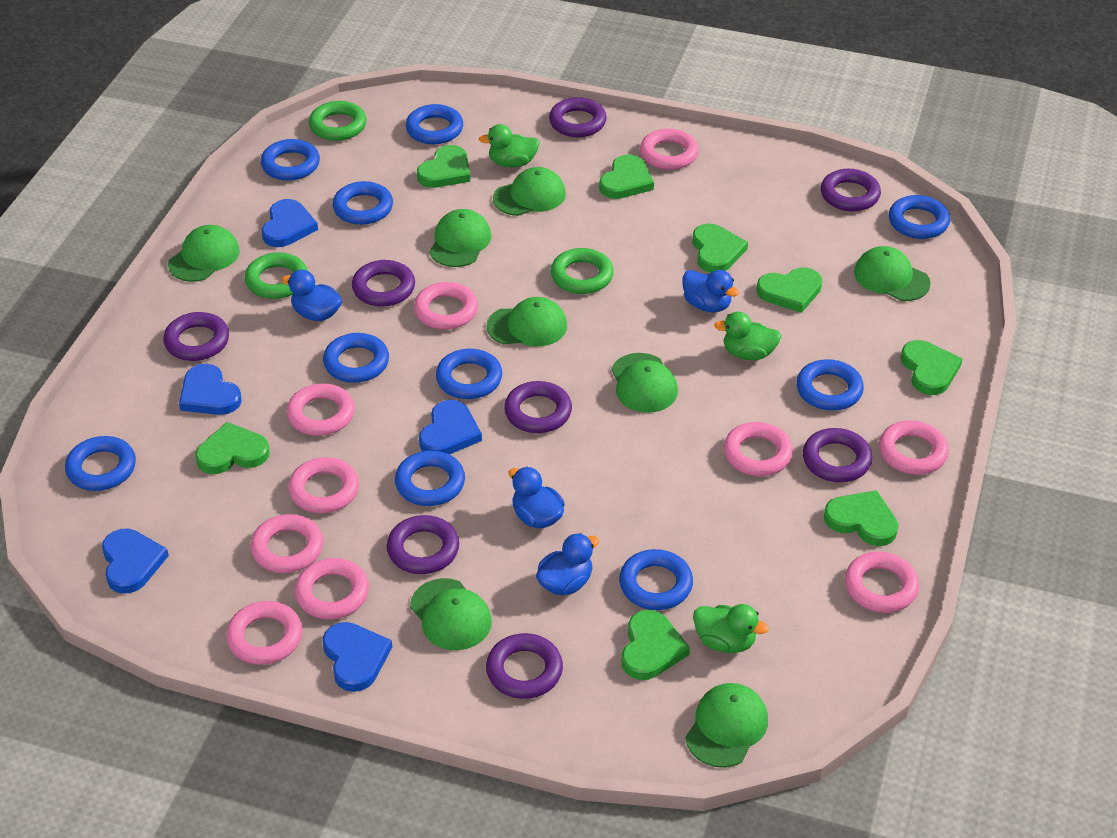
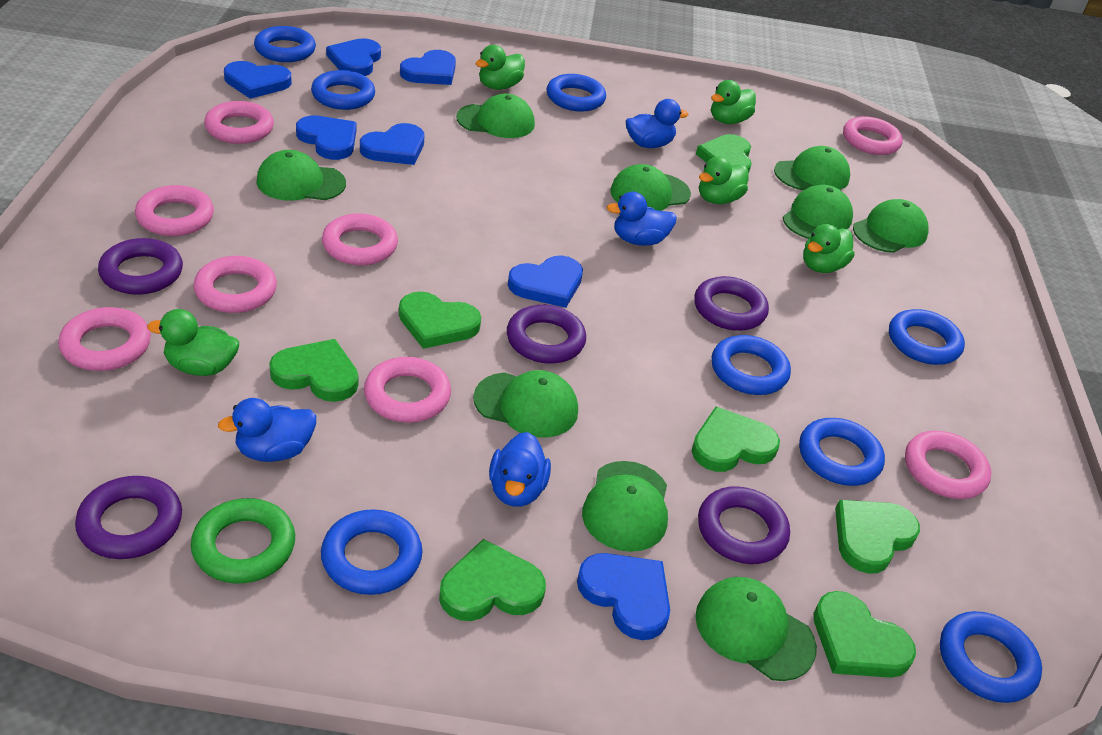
blue heart: 5 -> 7
blue ring: 10 -> 8
green cap: 8 -> 9
green duck: 3 -> 5
green heart: 8 -> 7
green ring: 3 -> 1
pink ring: 10 -> 8
purple ring: 8 -> 5

